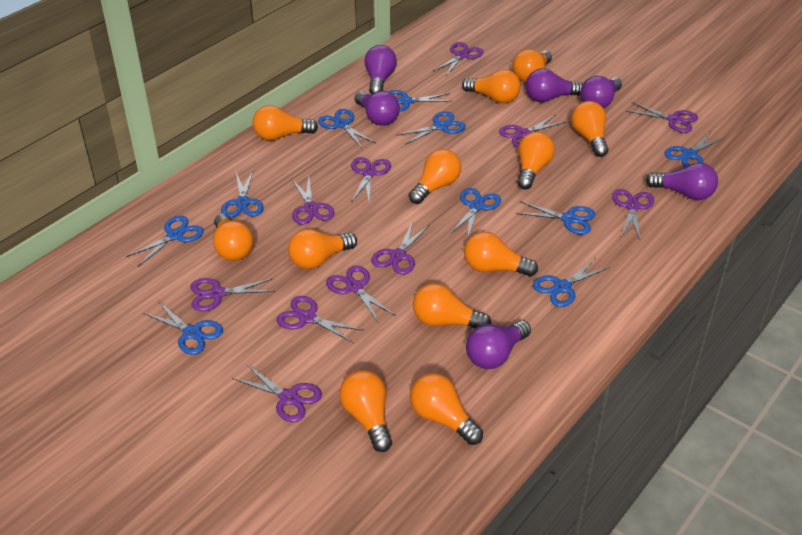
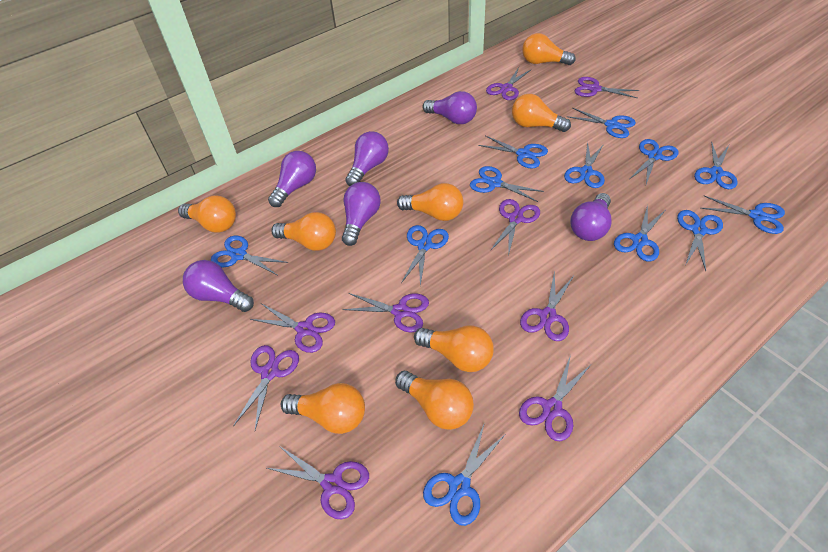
blue scissors: 10 -> 12
orange light bulb: 12 -> 8
purple scissors: 11 -> 9

